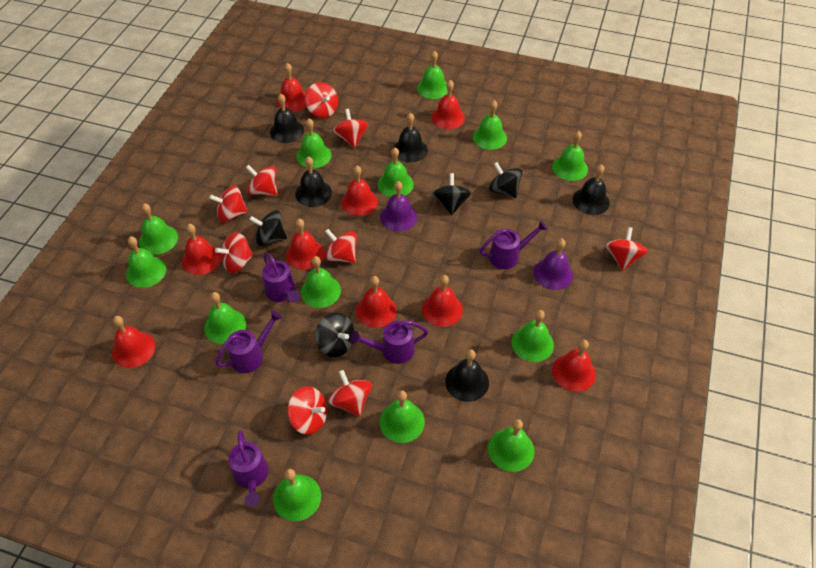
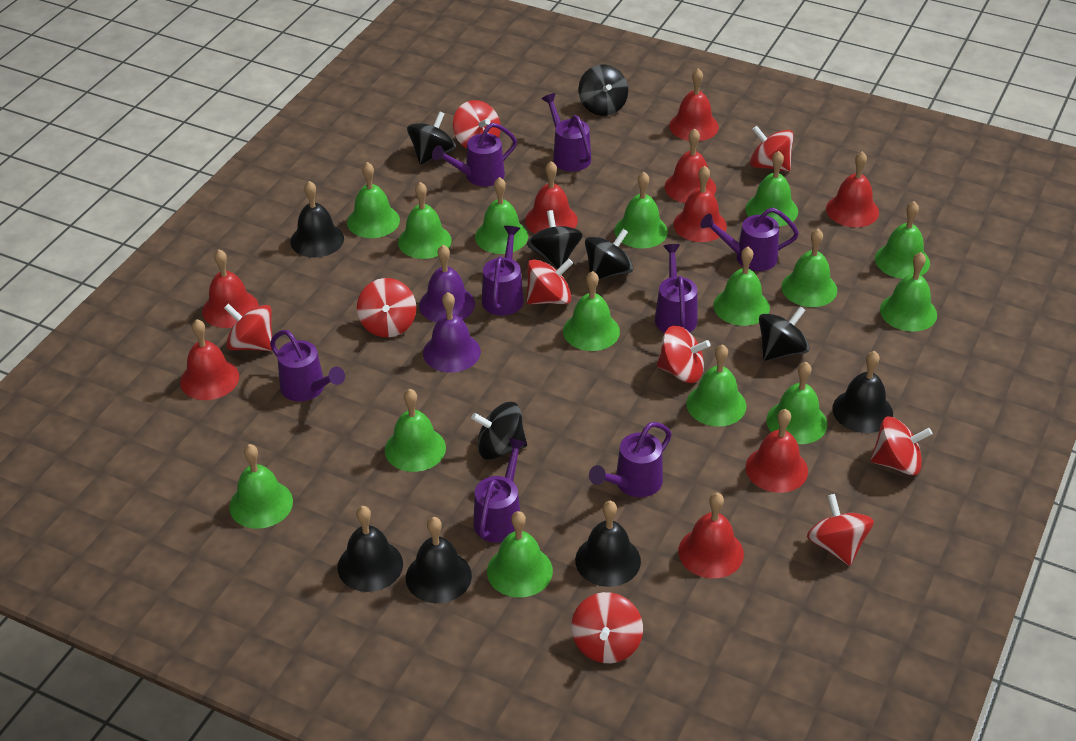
black spinning top: 4 -> 6
green bell: 13 -> 15
purple watering can: 5 -> 8

